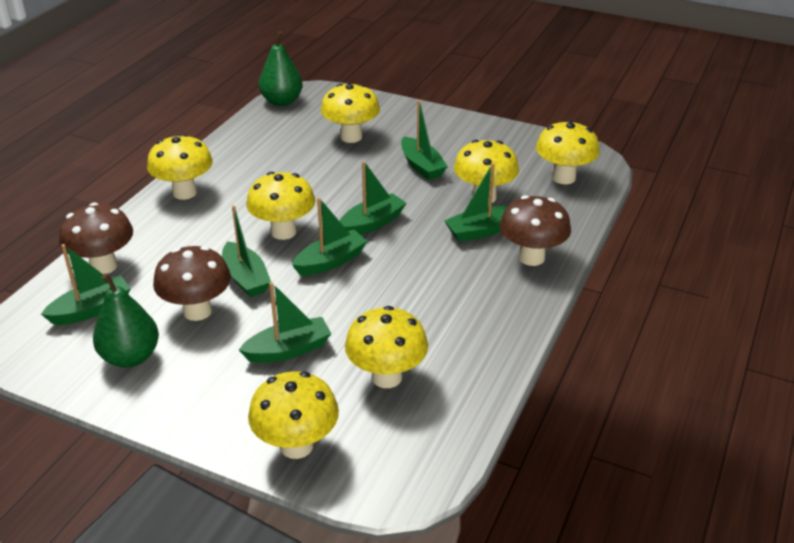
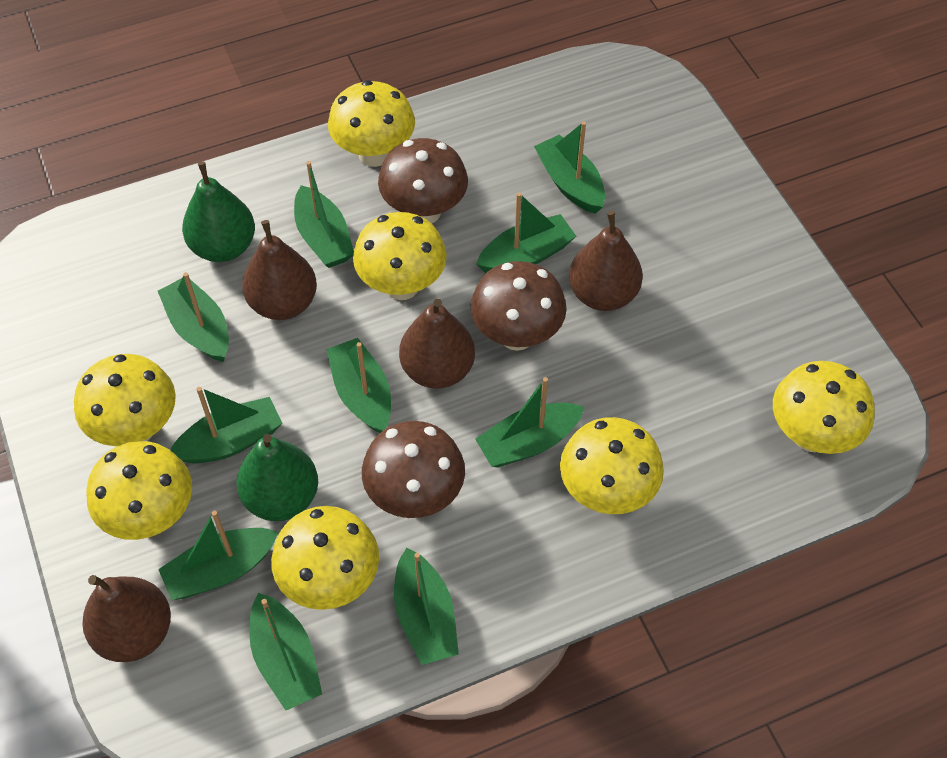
brown pear: 0 -> 4
green boat: 7 -> 10

